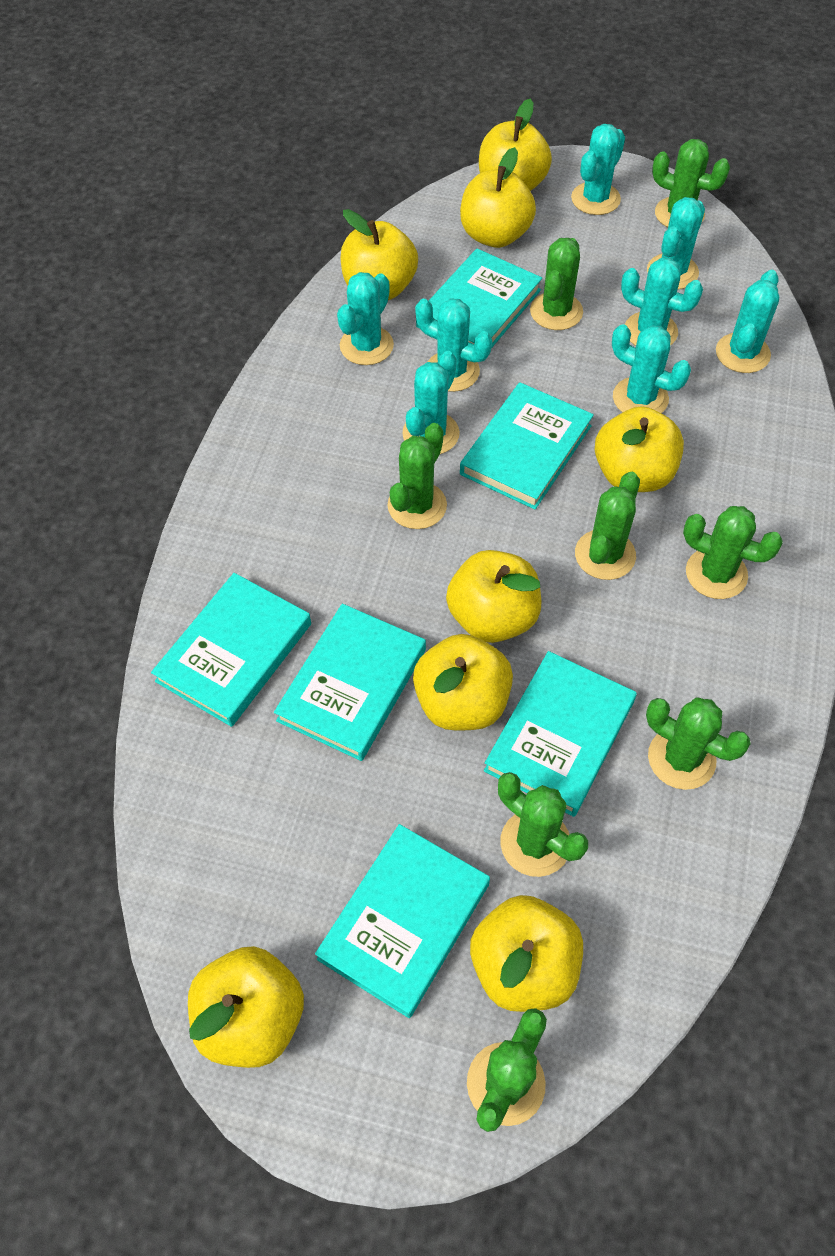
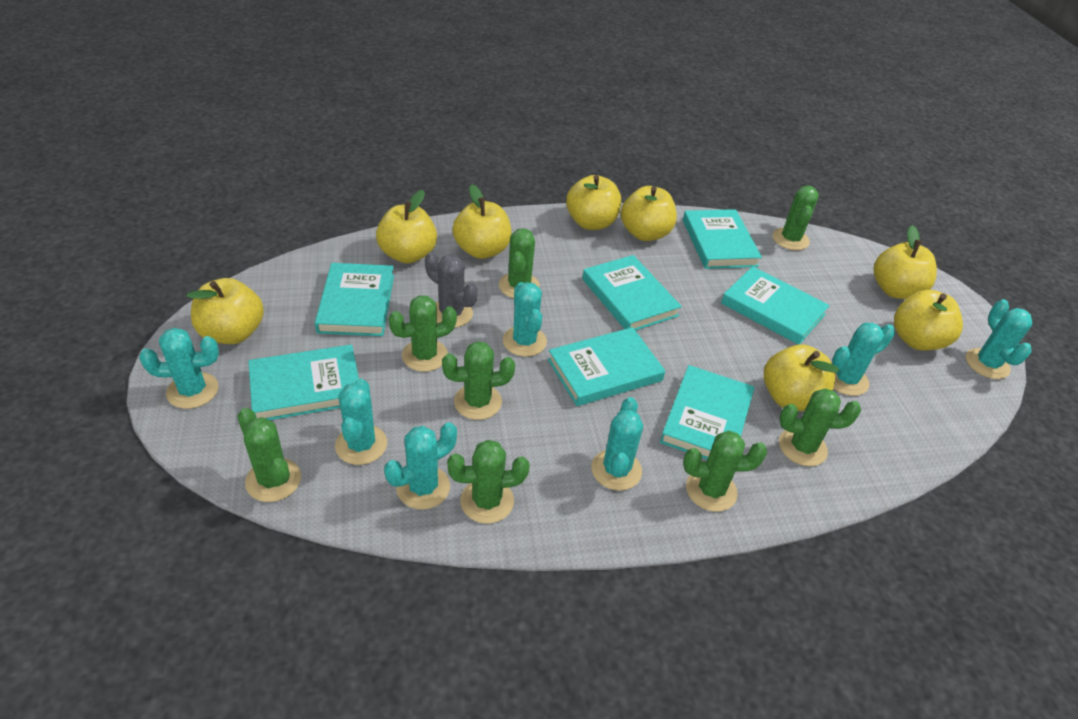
grey cactus: 0 -> 1
turquoise book: 6 -> 7
turquoise cactus: 8 -> 7

